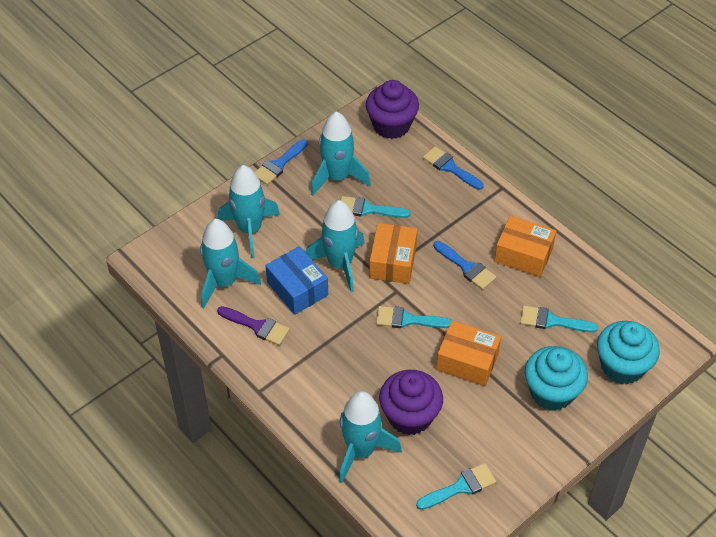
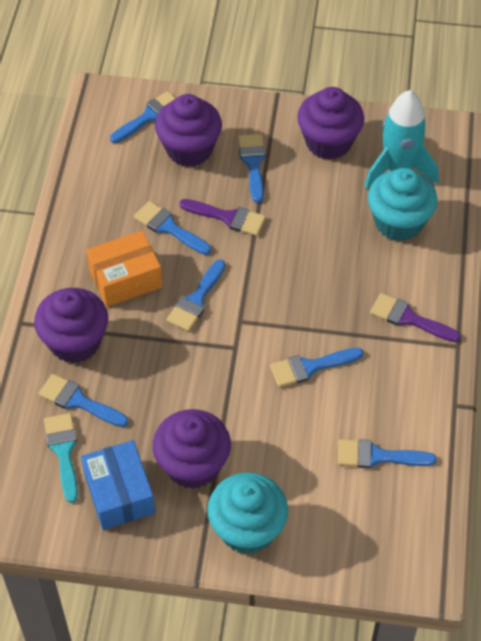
blue brush: 3 -> 7
orange box: 3 -> 1
purple brush: 1 -> 2
purple cupcake: 2 -> 4
turquoise brush: 4 -> 1
turquoise rocket: 5 -> 1

